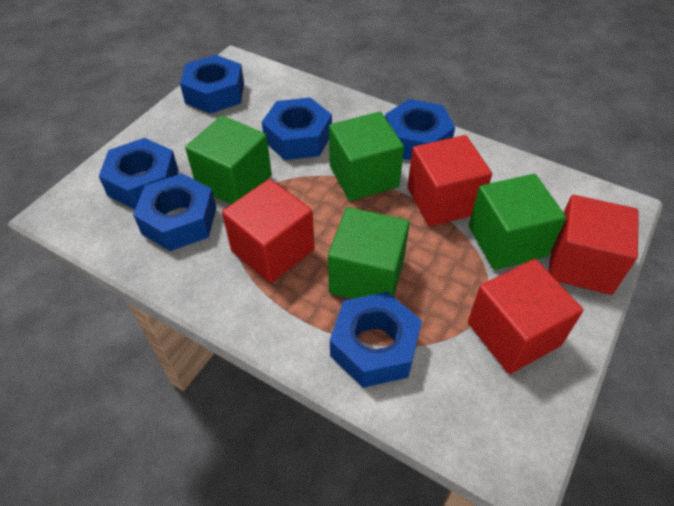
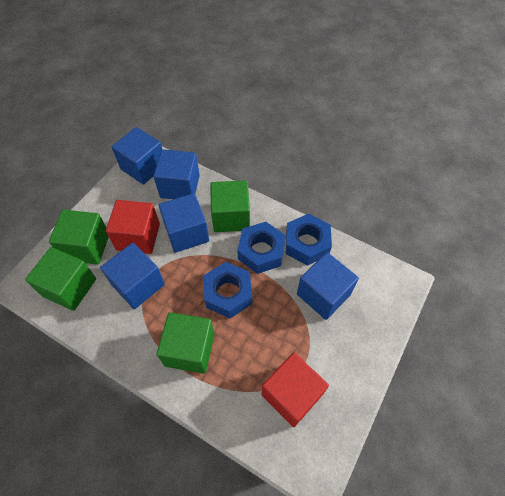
blue cube: 0 -> 5
blue nut: 6 -> 3
red cube: 4 -> 2

